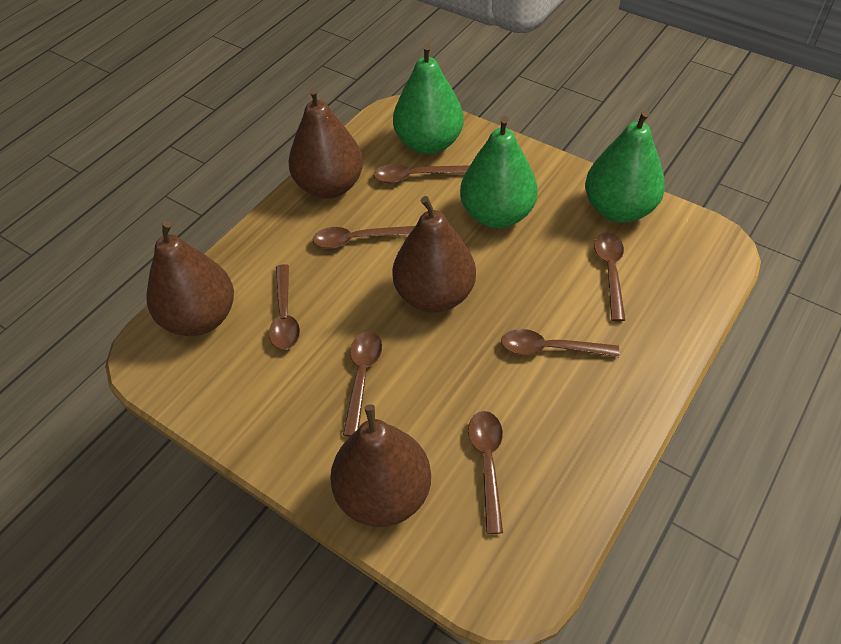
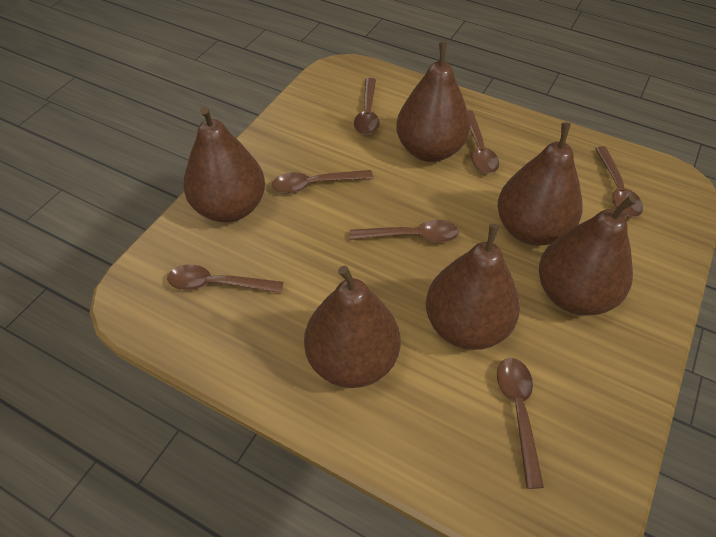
brown pear: 4 -> 6
green pear: 3 -> 0

